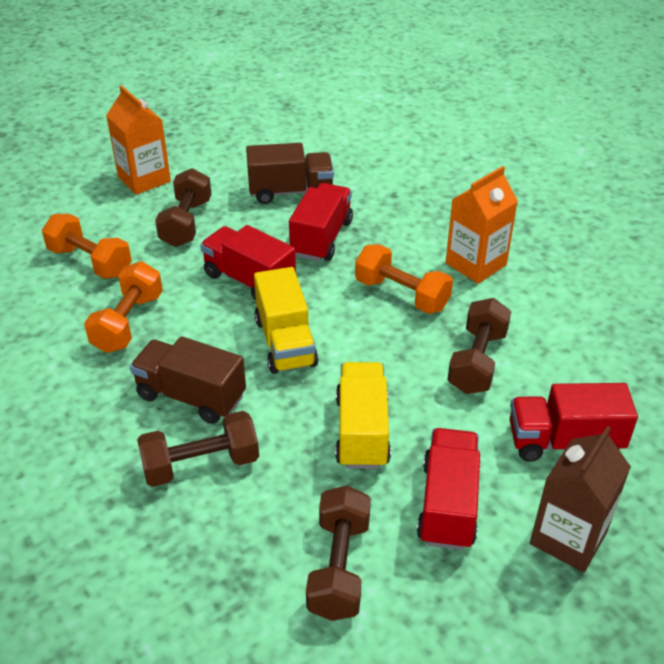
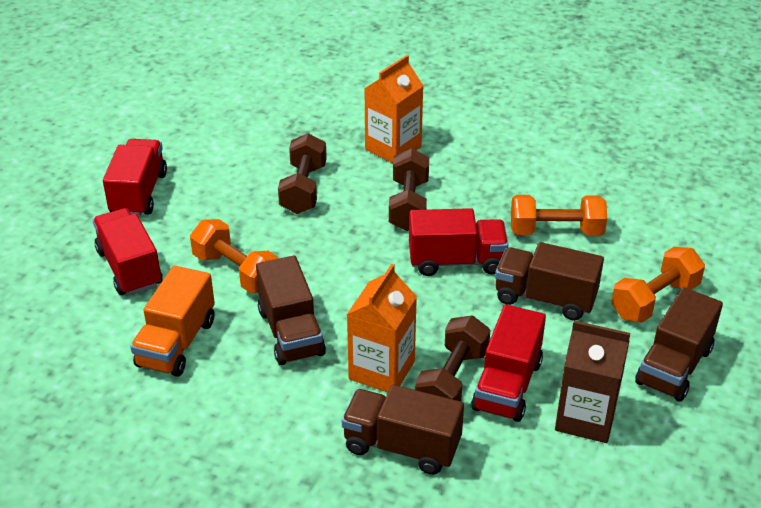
brown dumbbell: 4 -> 3
brown truck: 2 -> 4
orange truck: 0 -> 1
yellow truck: 2 -> 0

